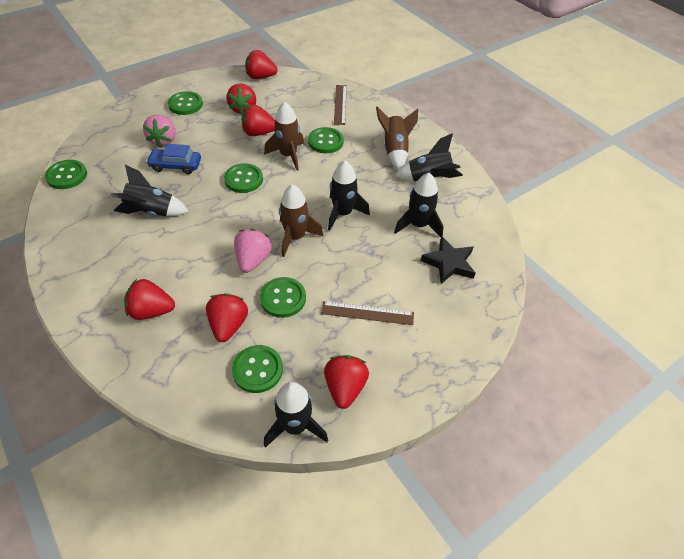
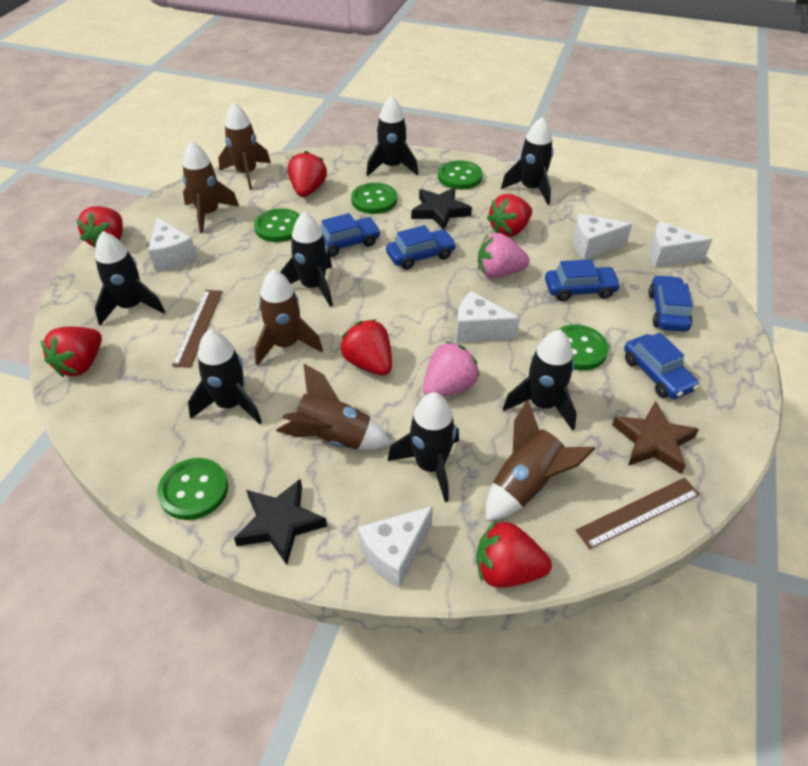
black rocket: 5 -> 7
black star: 1 -> 2
blue car: 1 -> 5
brown rocket: 3 -> 5
brown star: 0 -> 1
green button: 6 -> 5
white cheese: 0 -> 5

